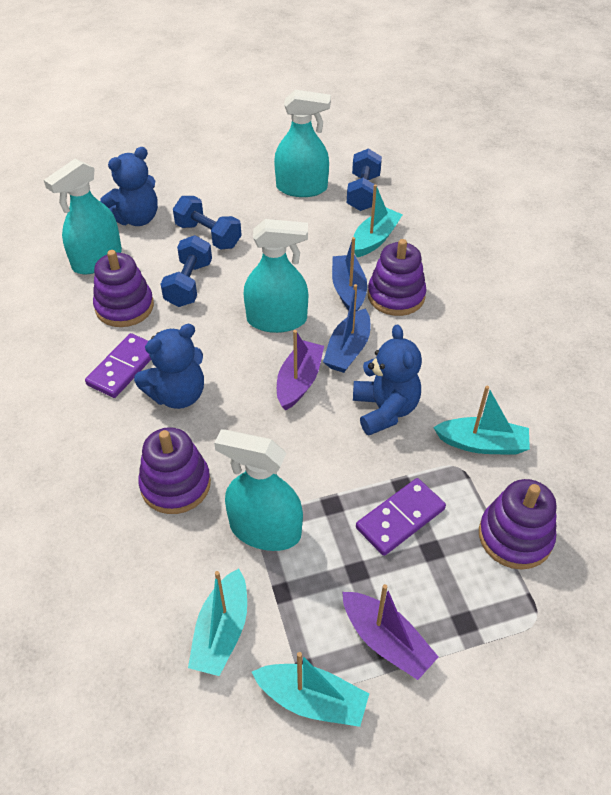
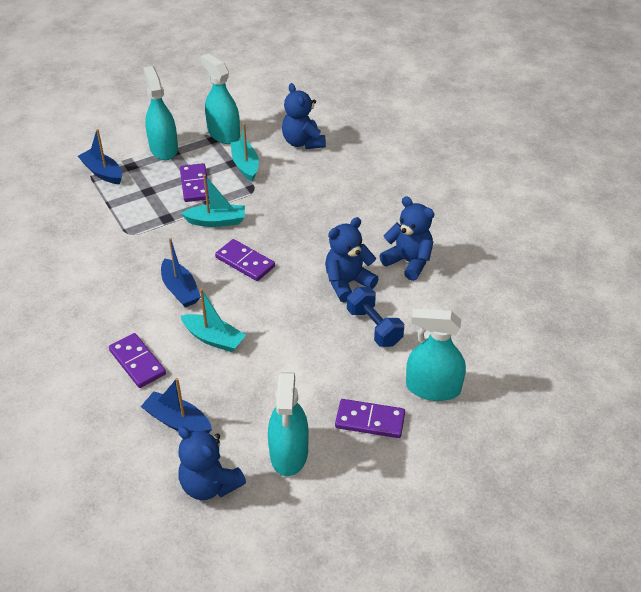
blue boat: 2 -> 3
blue dumbbell: 3 -> 1
blue teddy bear: 3 -> 4
purple boat: 2 -> 0
purple domino: 2 -> 4
purple stacking toy: 4 -> 0
turquoise boat: 4 -> 3

